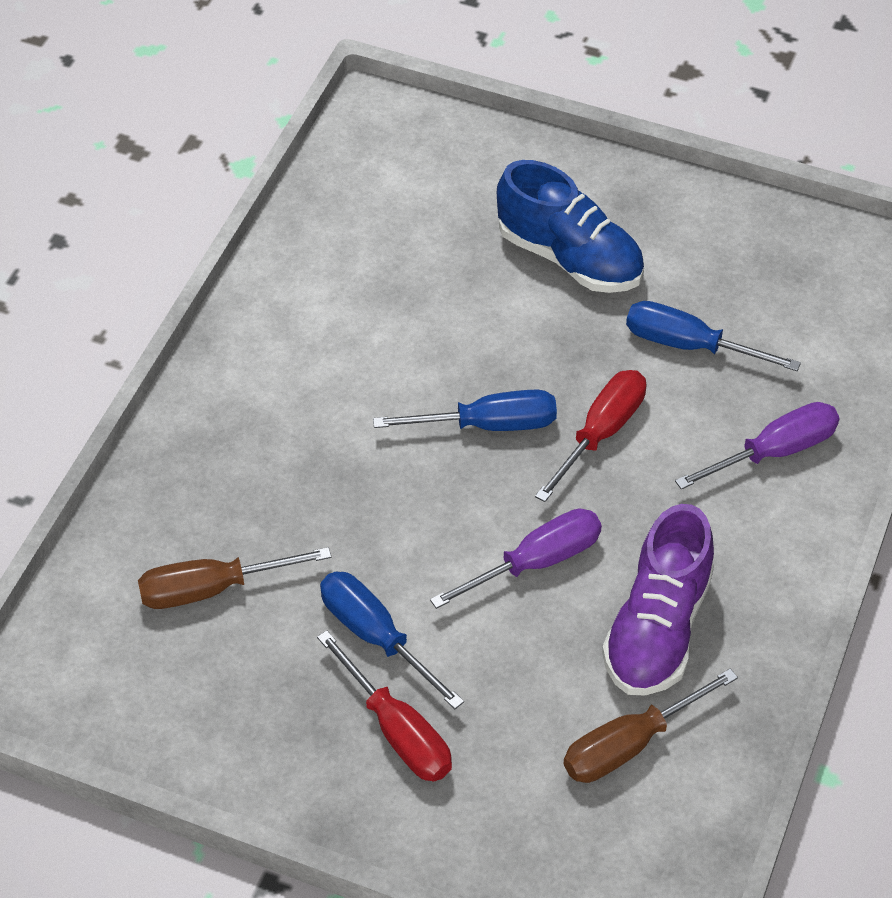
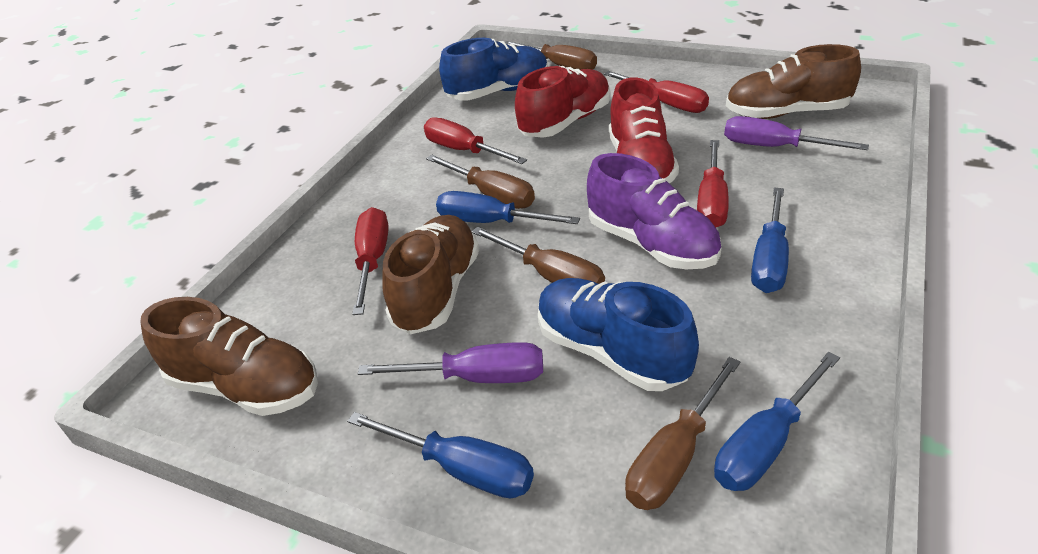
blue screwdriver: 3 -> 4
blue shoe: 1 -> 2
brown screwdriver: 2 -> 4
brown shoe: 0 -> 3
red screwdriver: 2 -> 4
red shoe: 0 -> 2

